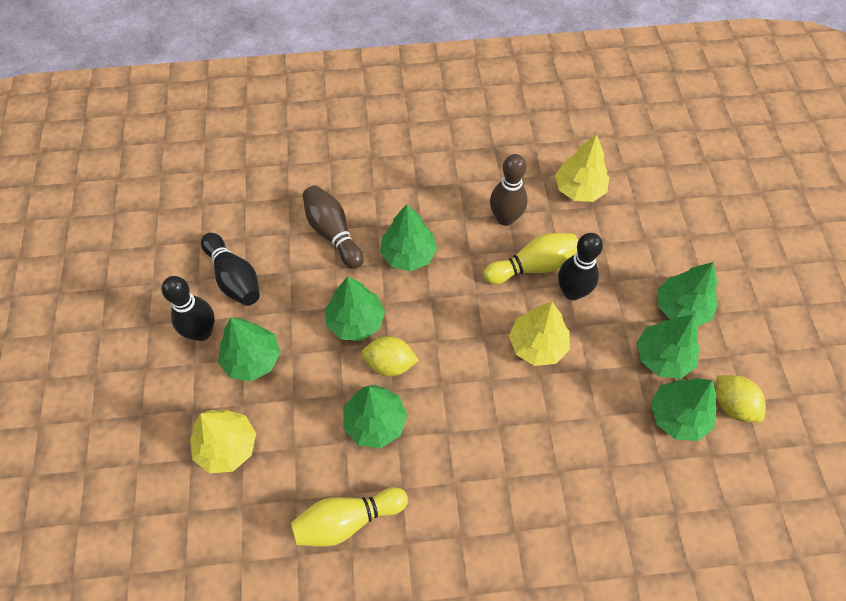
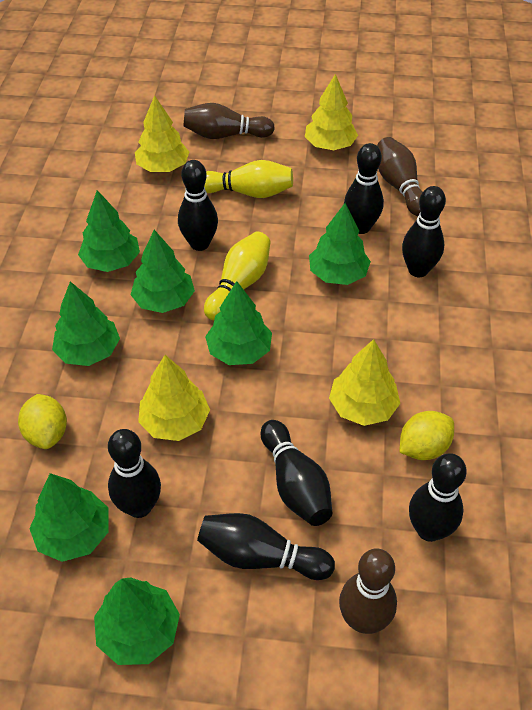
black bowling pin: 3 -> 7
brown bowling pin: 2 -> 3
yellow tree: 3 -> 4

